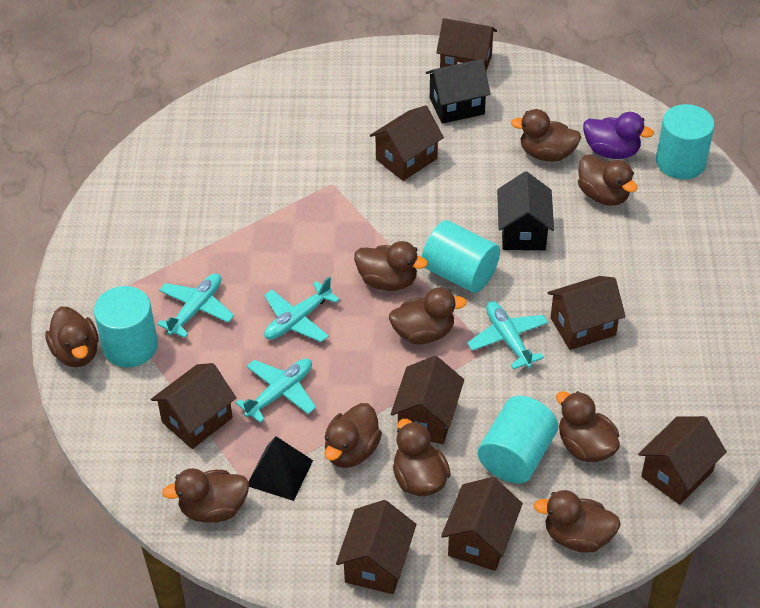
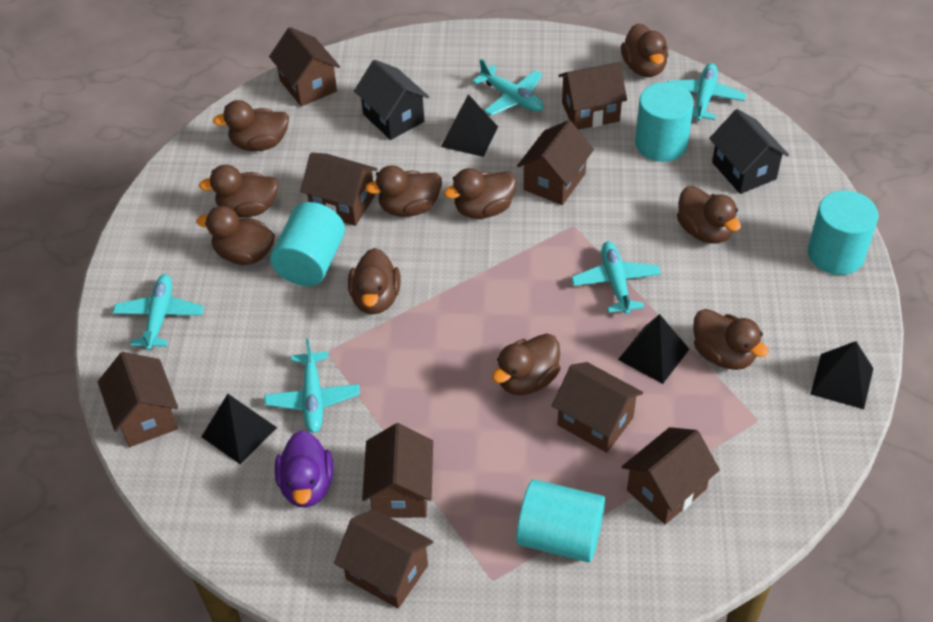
black pyramid: 1 -> 4
brown house: 8 -> 9
turquoise plane: 4 -> 5

